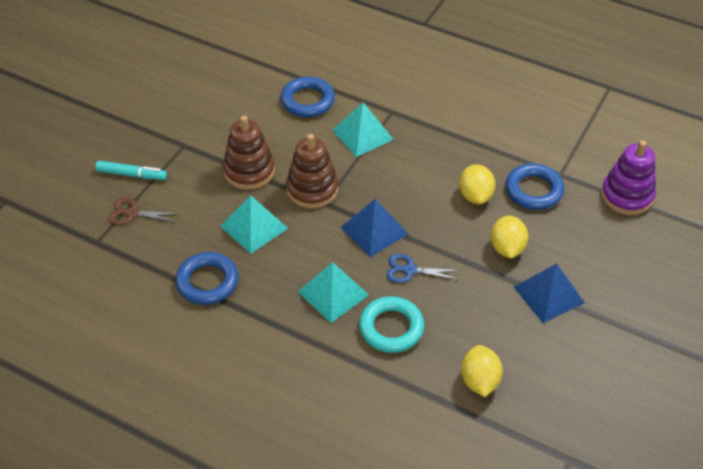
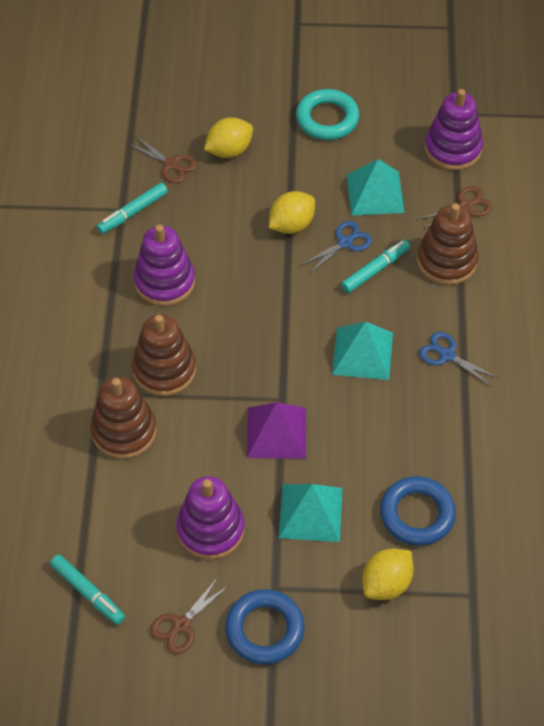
blue pyramid: 2 -> 0
blue ring: 3 -> 2
blue scissors: 1 -> 2
brown scissors: 1 -> 3
brown stacking toy: 2 -> 3
purple pyramid: 0 -> 1
purple stacking toy: 1 -> 3
turquoise marker: 1 -> 3

